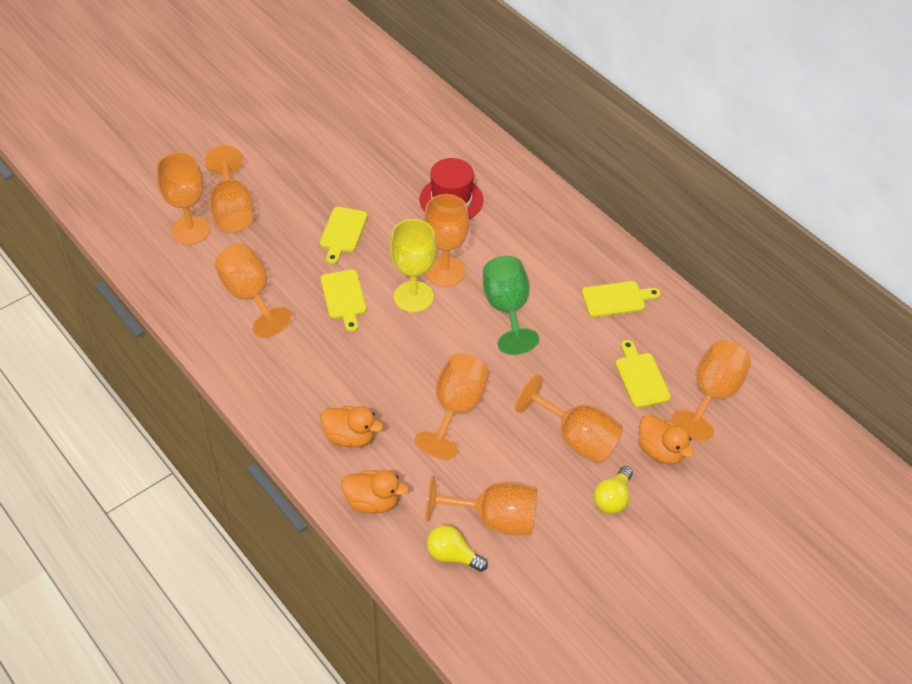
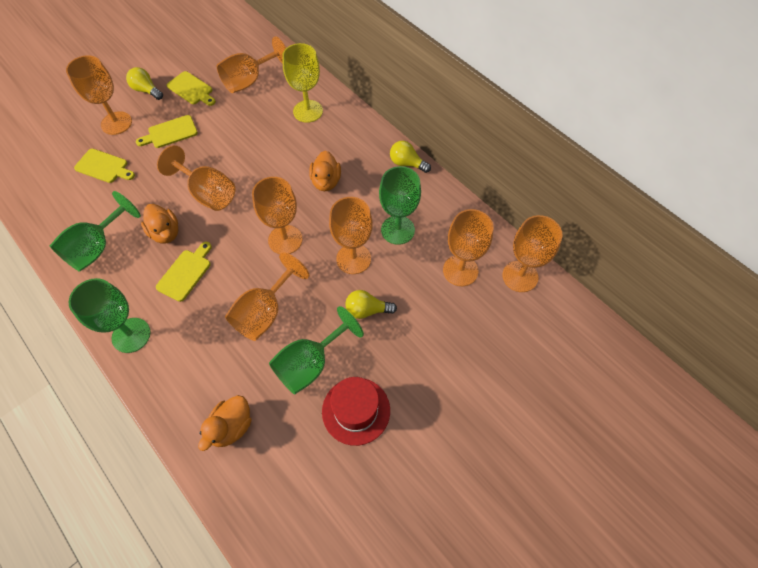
green goblet: 1 -> 4
yellow light bulb: 2 -> 3

